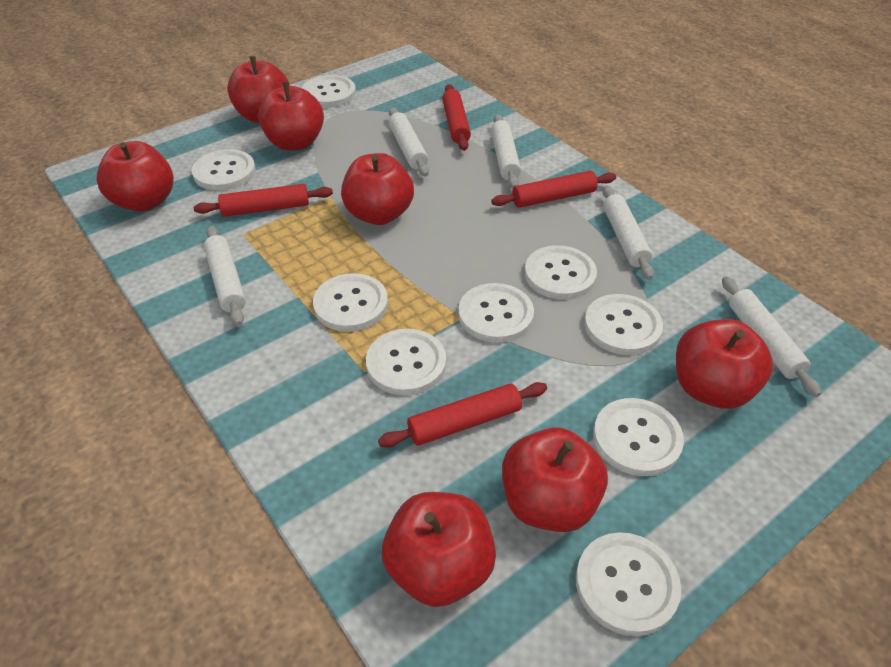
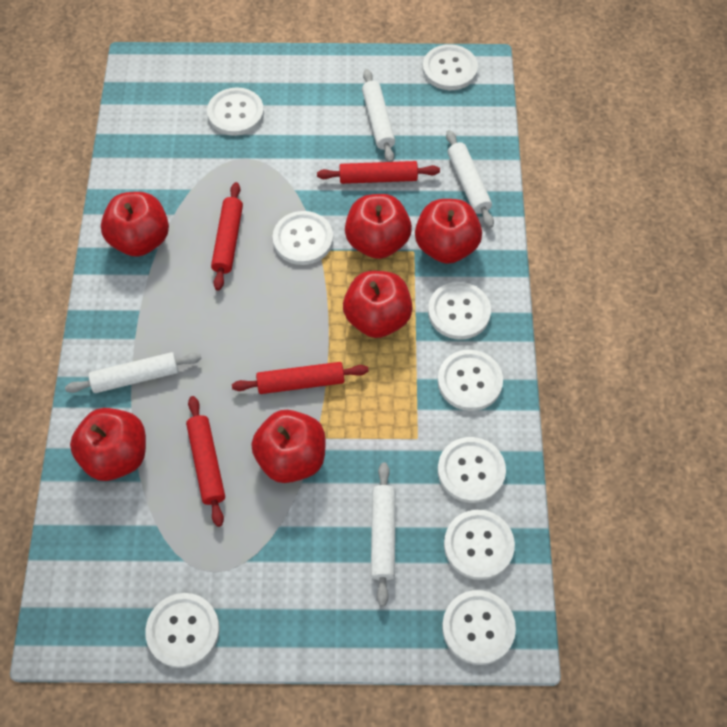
red apple: 7 -> 6
white rolling pin: 5 -> 4

